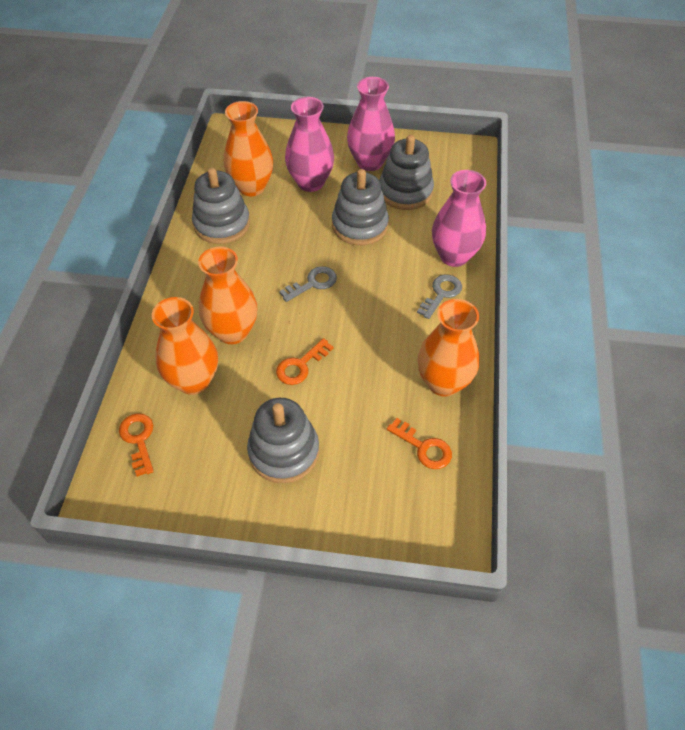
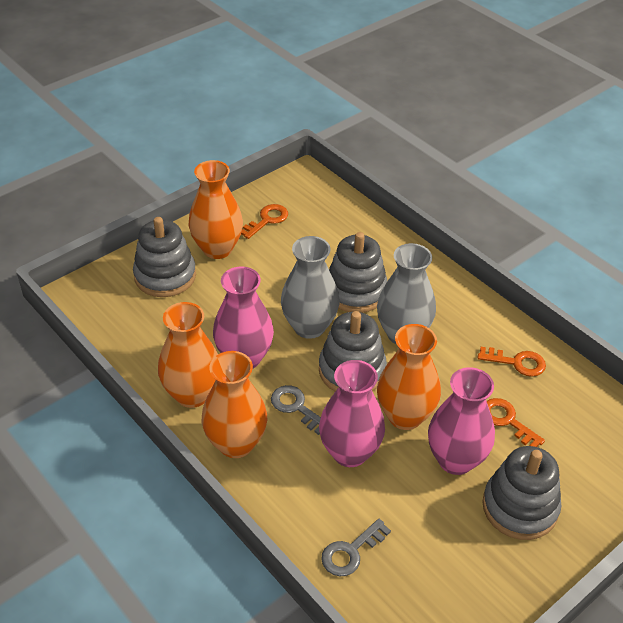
grey vase: 0 -> 2

